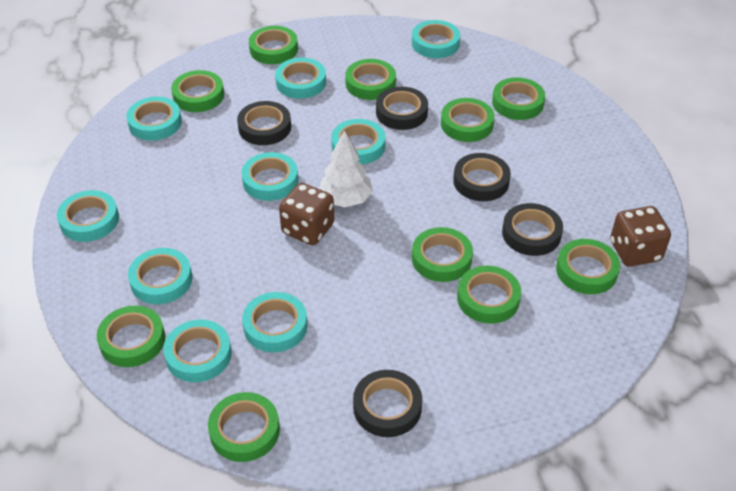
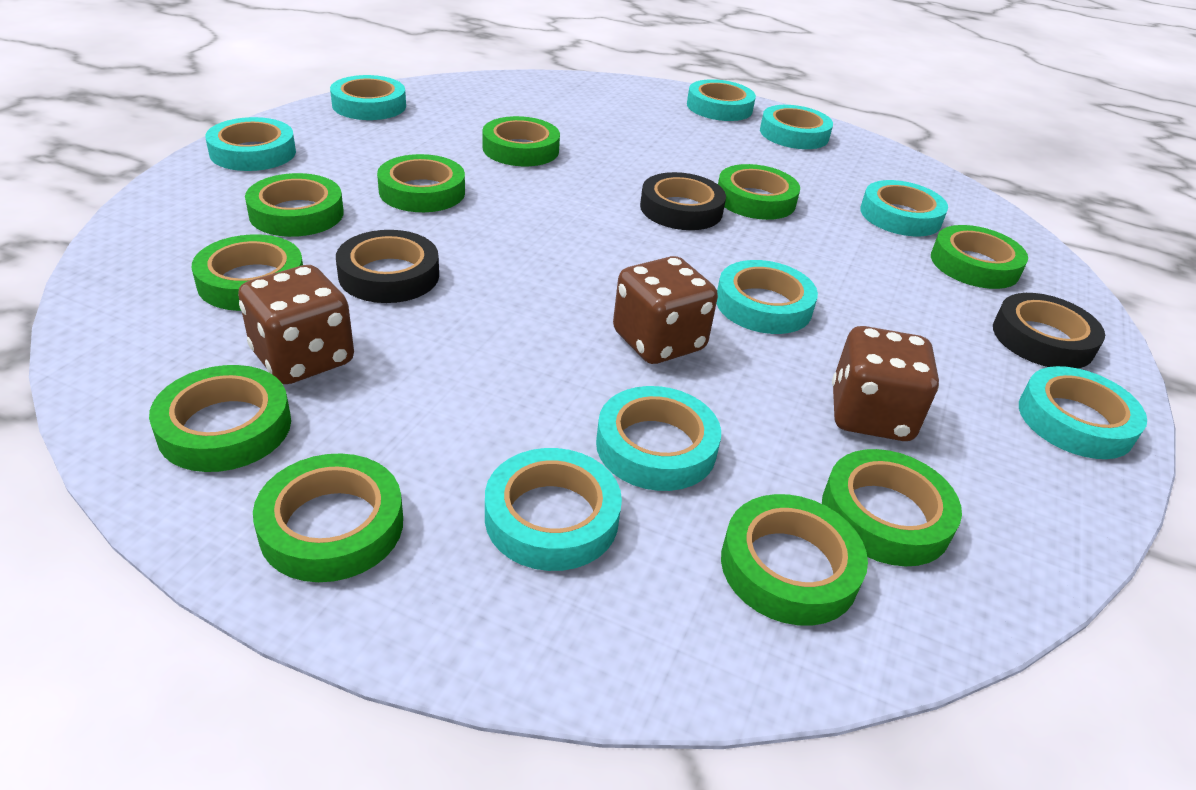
black tape: 5 -> 3
brown dice: 2 -> 3
white tree: 1 -> 0

